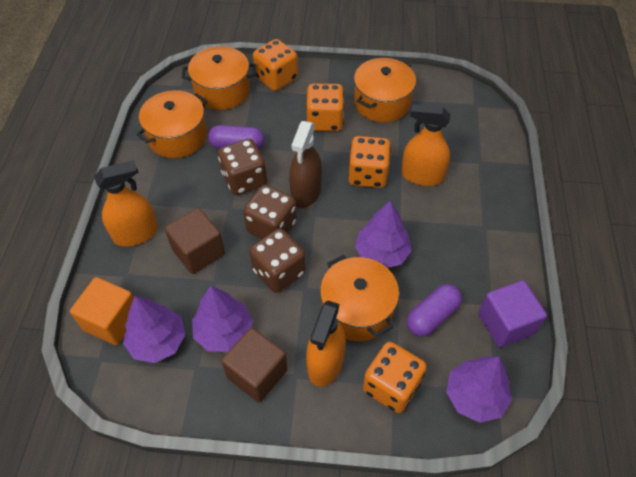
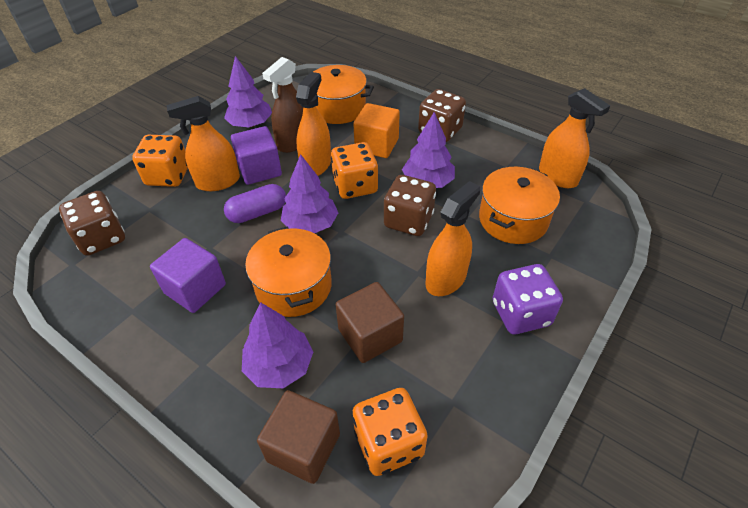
orange dice: 4 -> 3
orange pot: 4 -> 3
orange spray bottle: 3 -> 4
purple capsule: 2 -> 1
purple cube: 1 -> 2
purple dice: 0 -> 1

